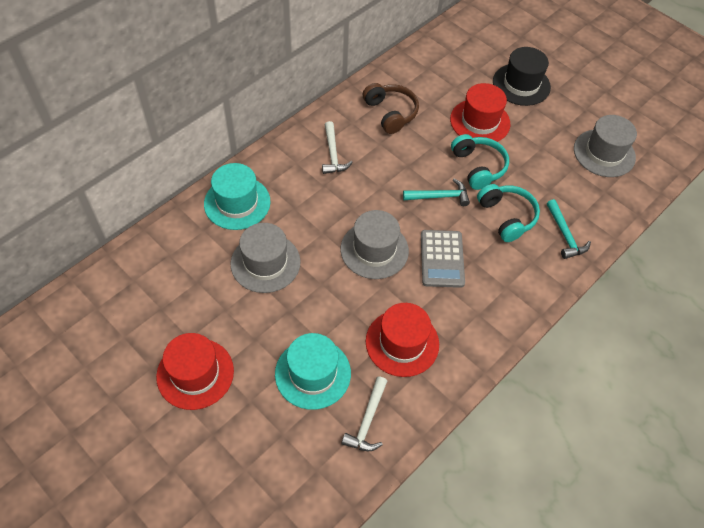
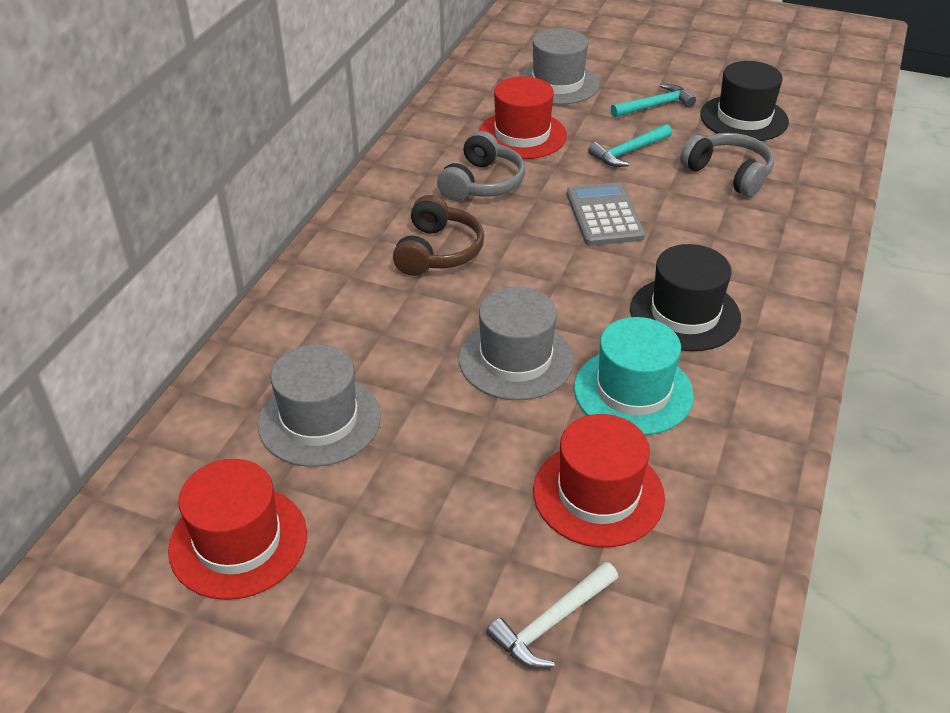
black hat: 1 -> 2
grey headphones: 0 -> 2
turquoise hat: 2 -> 1
turquoise headphones: 2 -> 0
white hammer: 2 -> 1

